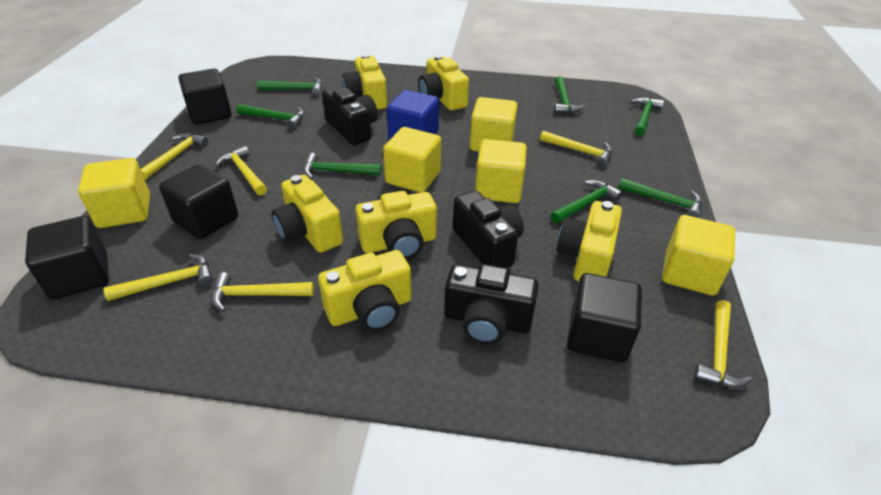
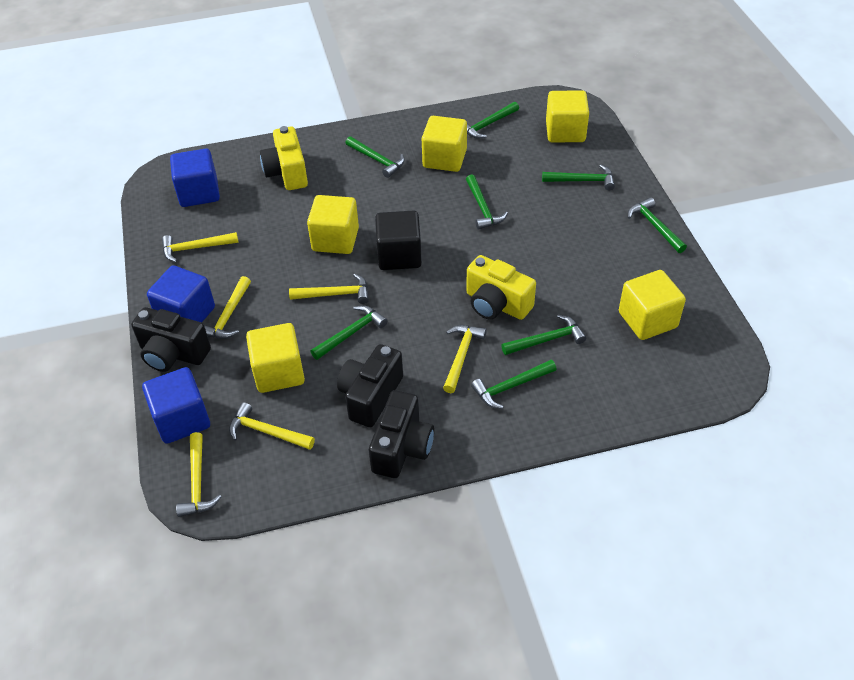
black cube: 4 -> 1
blue cube: 1 -> 3
green hammer: 7 -> 8
yellow camera: 6 -> 2

